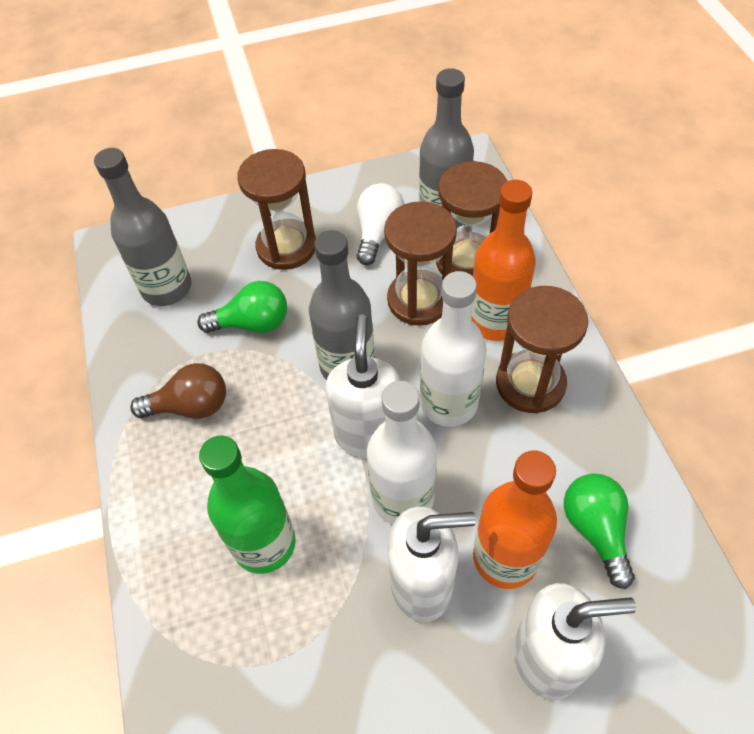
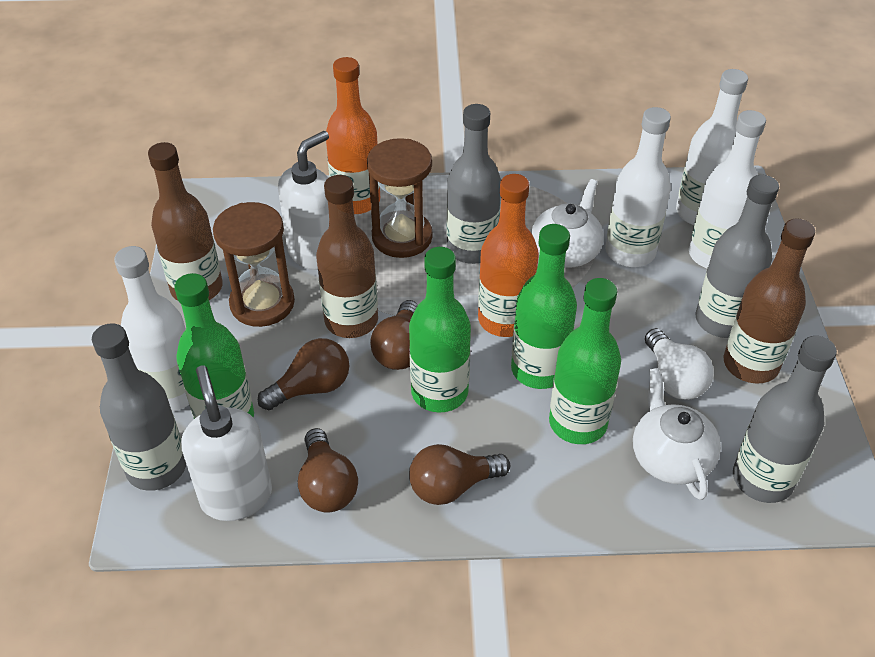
brown bottle: 0 -> 3
brown hourglass: 4 -> 2
brown light bulb: 1 -> 4
green bottle: 1 -> 4
green light bulb: 2 -> 0
grey bottle: 3 -> 4
white bottle: 2 -> 4
white soap dispenser: 3 -> 2
white teapot: 0 -> 2

